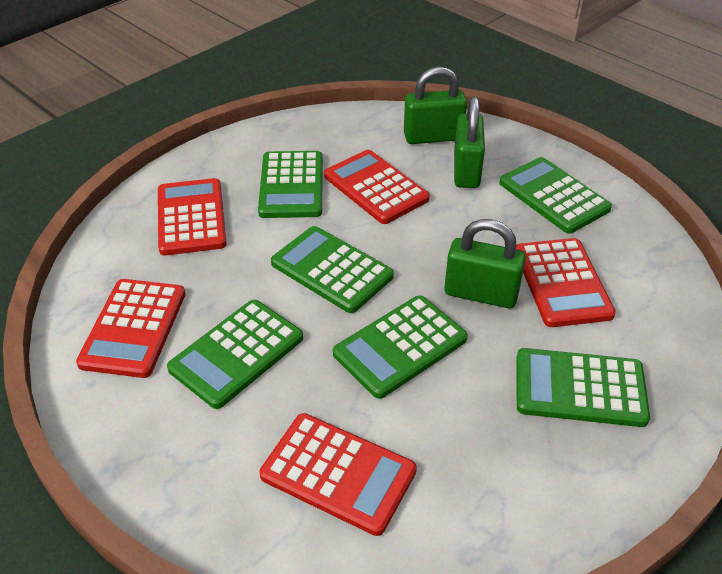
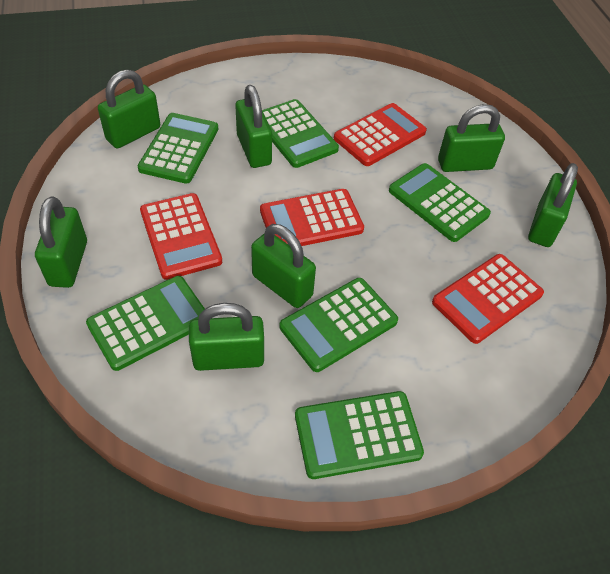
green padlock: 3 -> 7
red calculator: 5 -> 4

